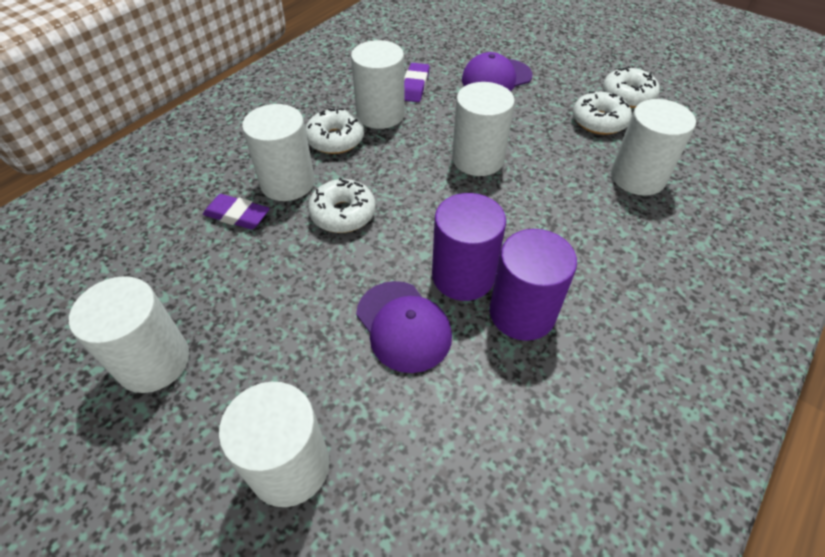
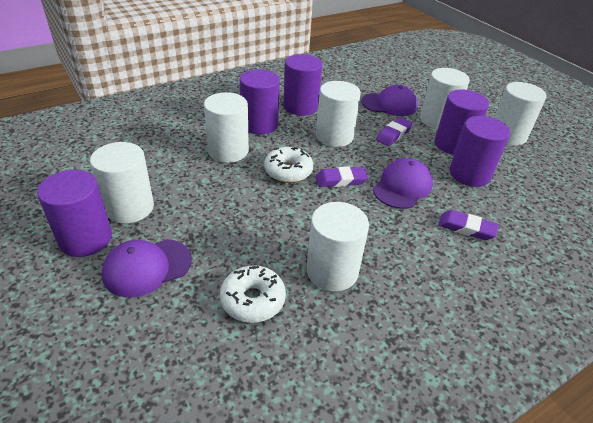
purple cap: 2 -> 3
purple cylinder: 2 -> 5
purple eraser: 2 -> 3
white donut: 4 -> 2

